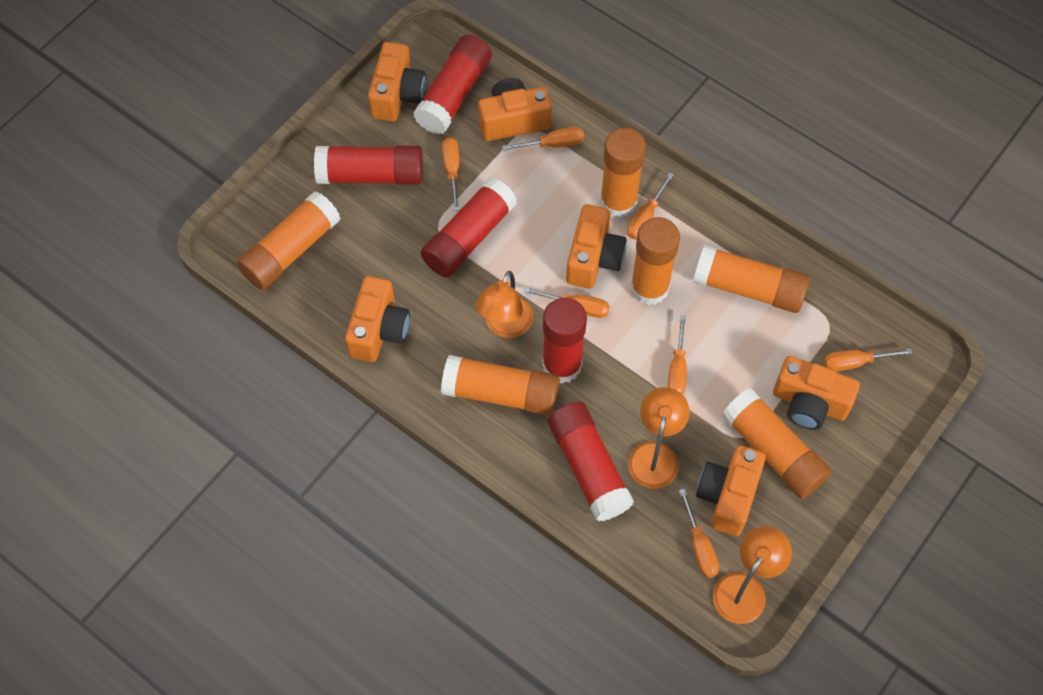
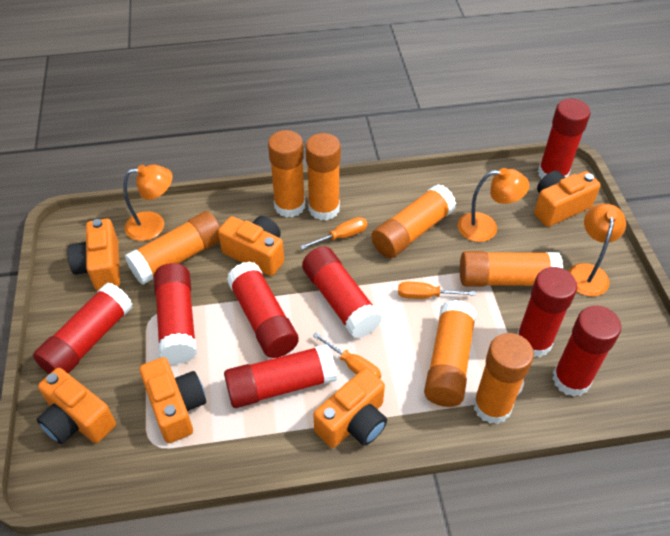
orange glue stick: 6 -> 7
orange screwdriver: 7 -> 3
red glue stick: 5 -> 8

